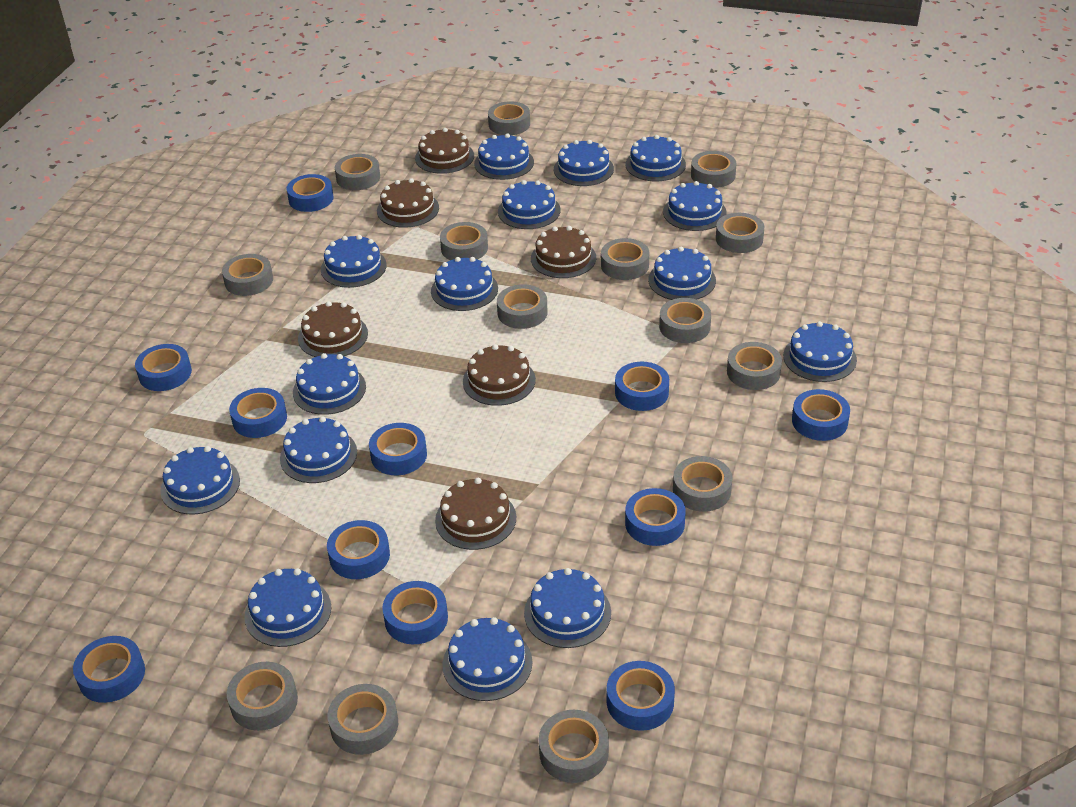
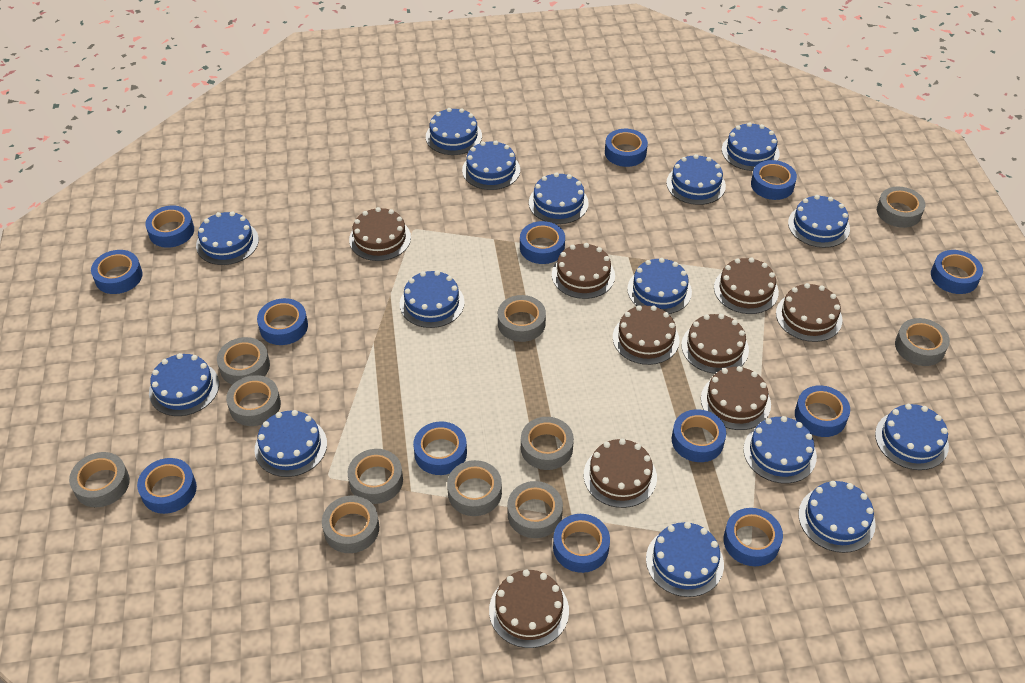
blue tape: 11 -> 13
brown cake: 6 -> 9
grey tape: 14 -> 11

